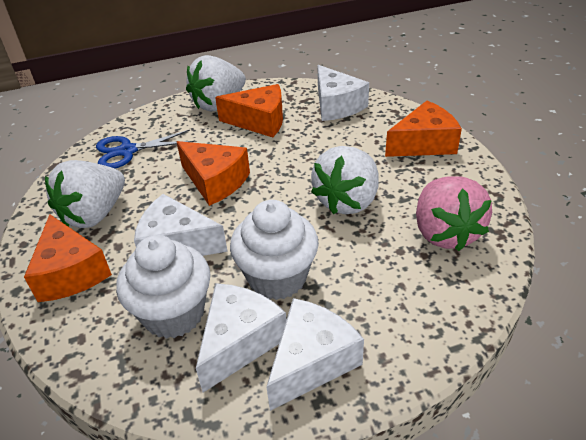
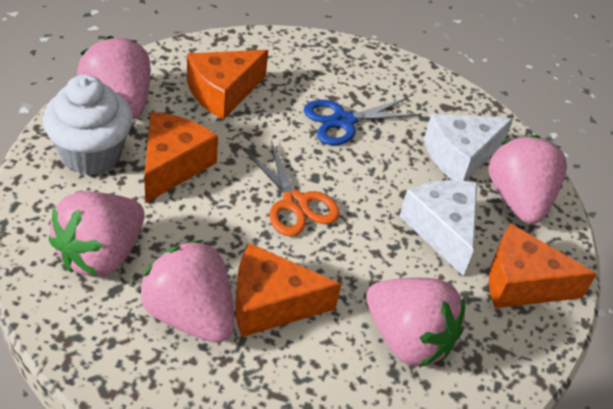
orange scissors: 0 -> 1
pink strawberry: 1 -> 5
white cheese: 4 -> 2
white cupcake: 2 -> 1
white strawberry: 3 -> 0

